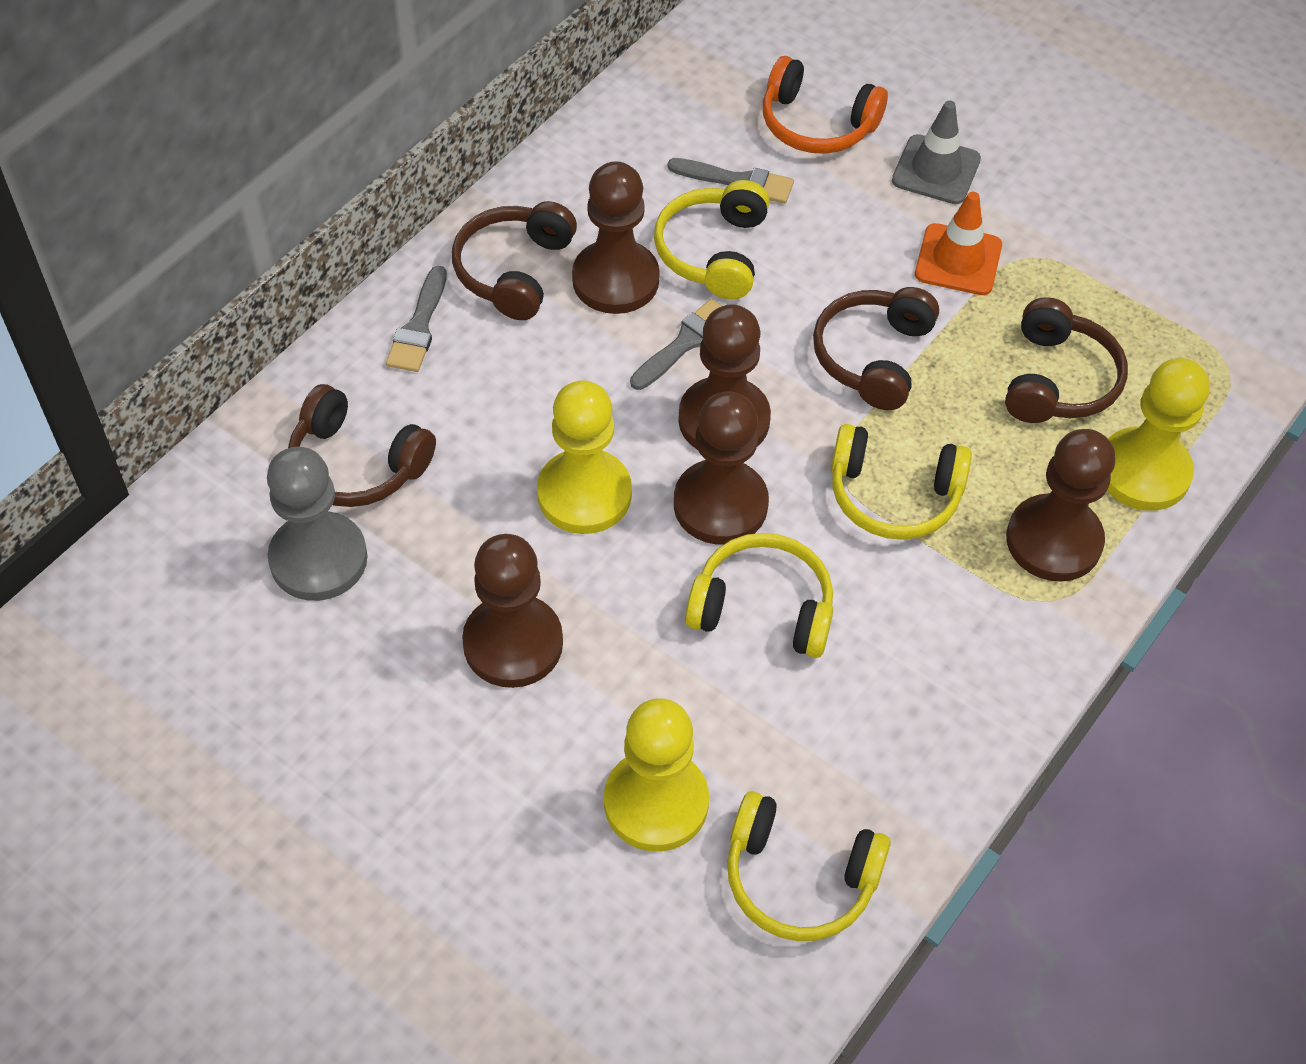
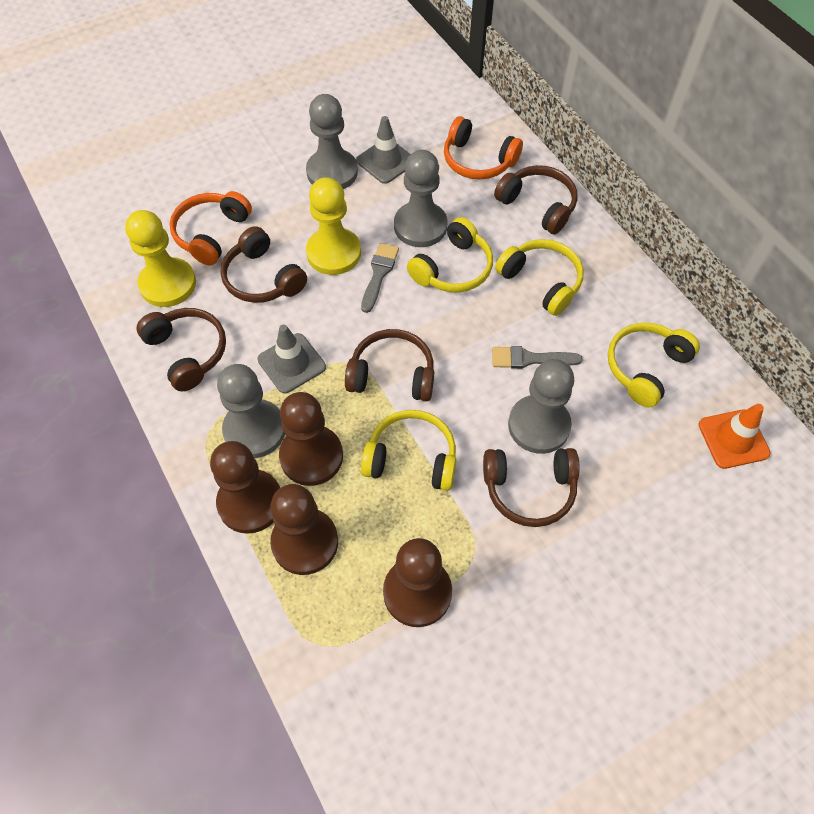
brown headphones: 4 -> 5
brown pawn: 5 -> 4
grey brush: 3 -> 2
grey pawn: 1 -> 4
grey traffic cone: 1 -> 2
orange headphones: 1 -> 2
yellow pawn: 3 -> 2

